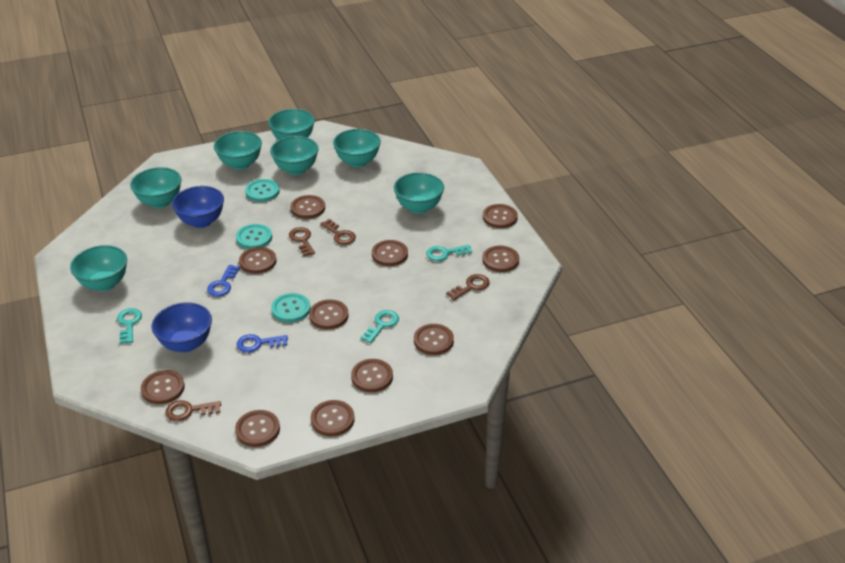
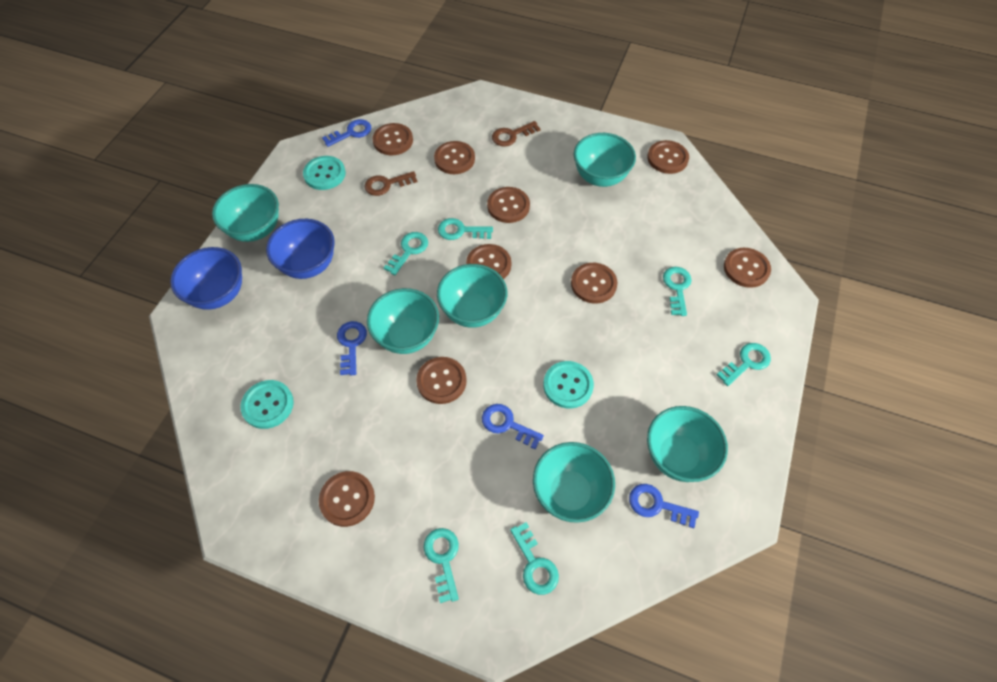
blue key: 2 -> 4
brown button: 11 -> 9
brown key: 4 -> 2
turquoise bowl: 7 -> 6
turquoise key: 3 -> 6

